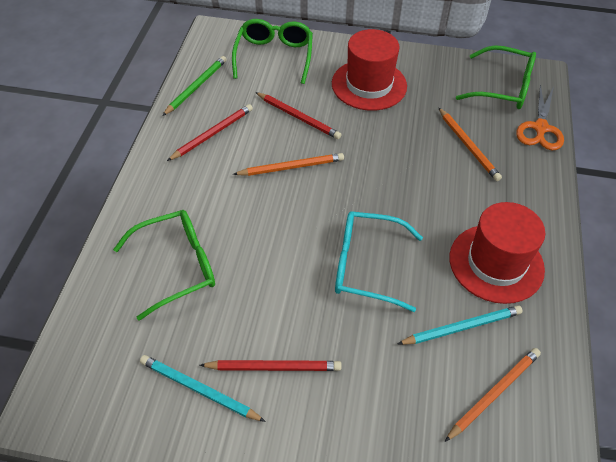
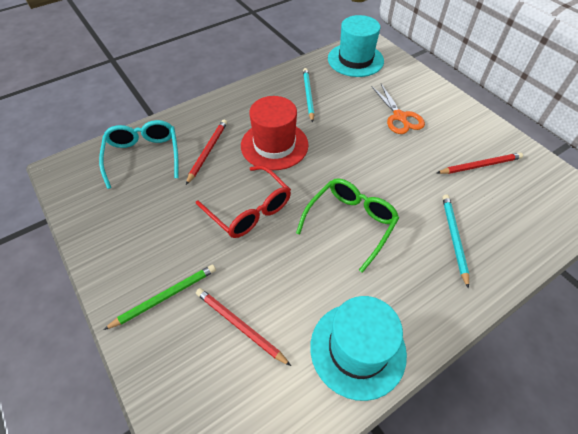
green glasses: 3 -> 1
orange pencil: 3 -> 0
red glasses: 0 -> 1
red hat: 2 -> 1
turquoise hat: 0 -> 2

